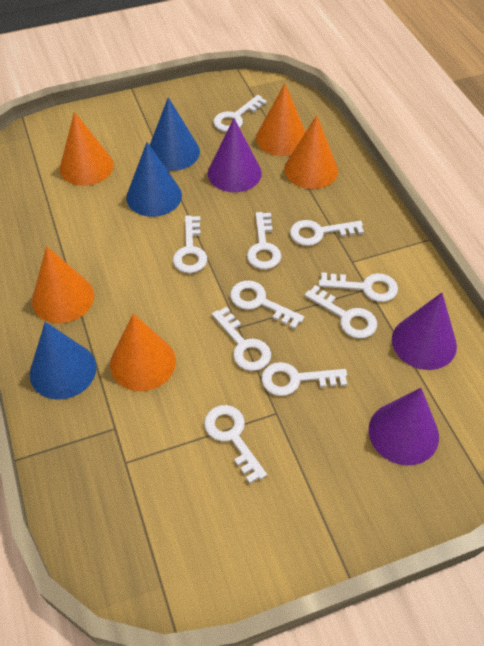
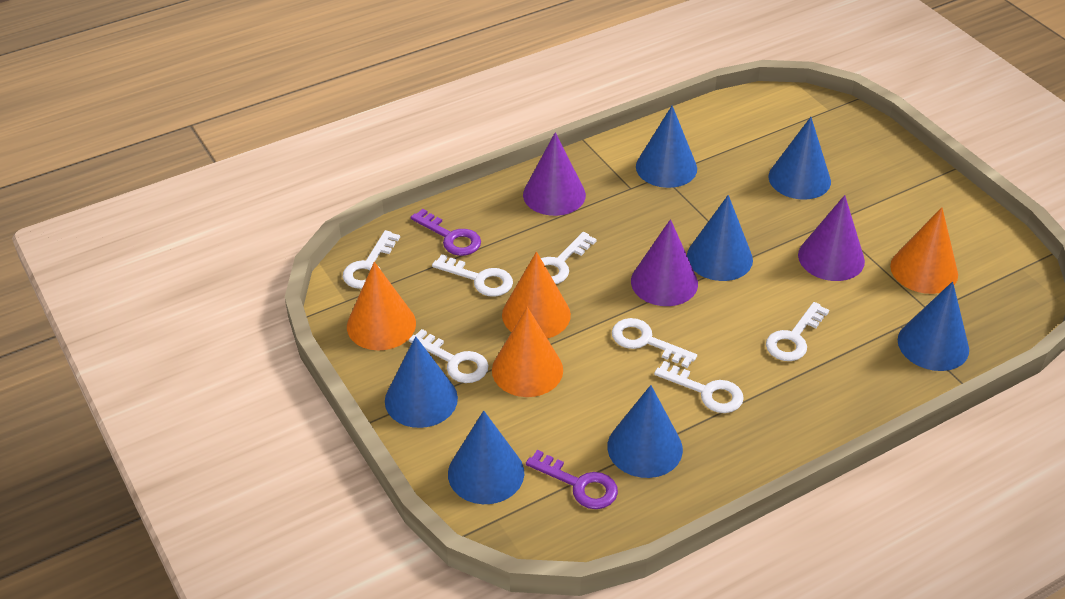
blue cone: 3 -> 7
orange cone: 5 -> 4
purple key: 0 -> 2
white key: 10 -> 7

